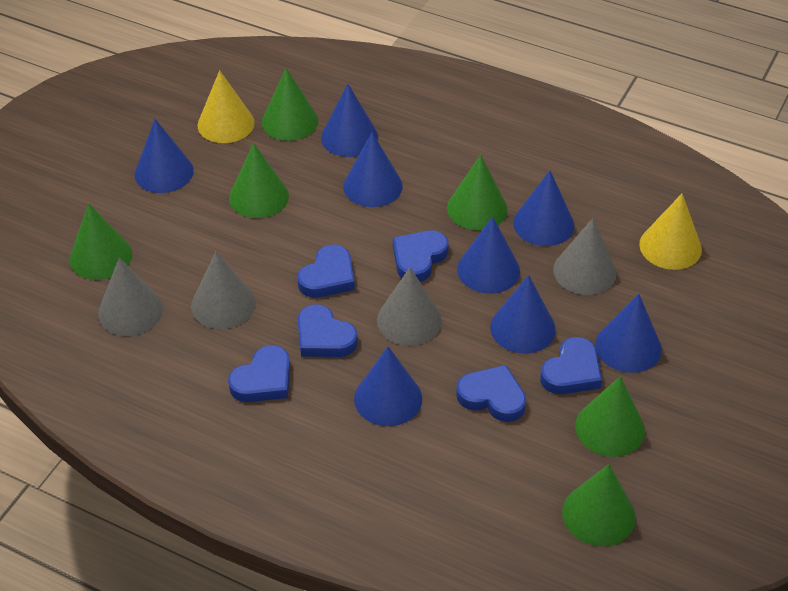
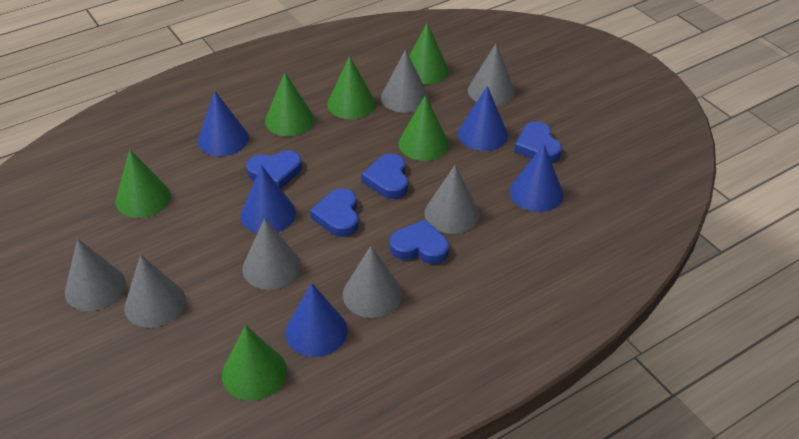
blue cone: 8 -> 5
blue heart: 6 -> 5
grey cone: 4 -> 7
yellow cone: 2 -> 0

